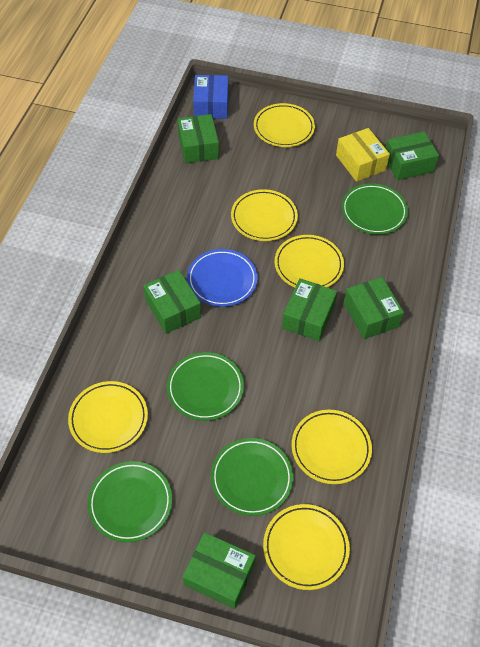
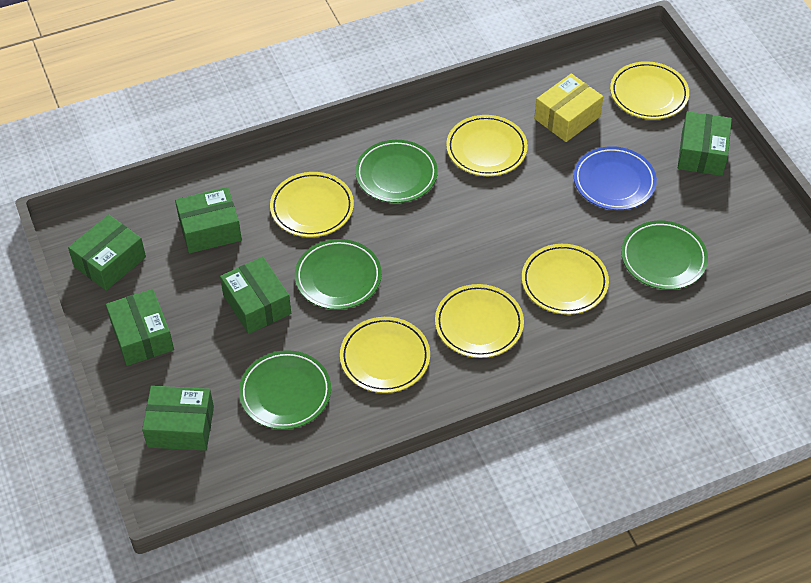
blue box: 1 -> 0

